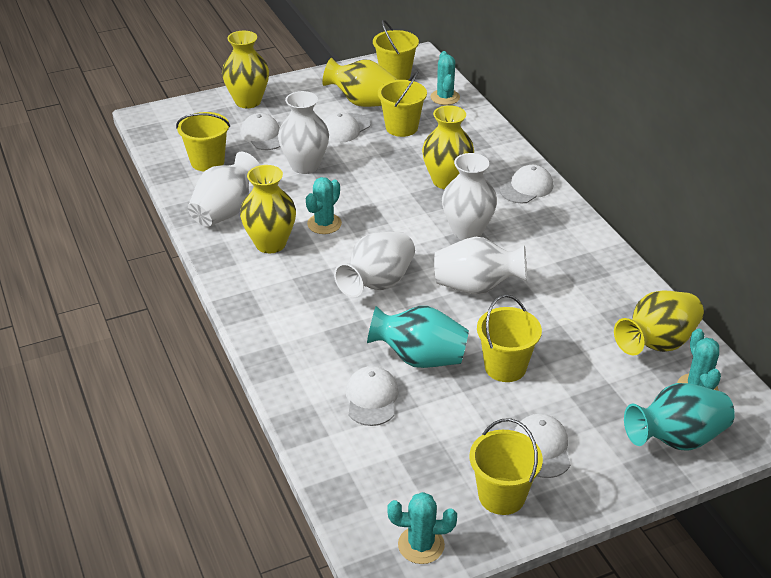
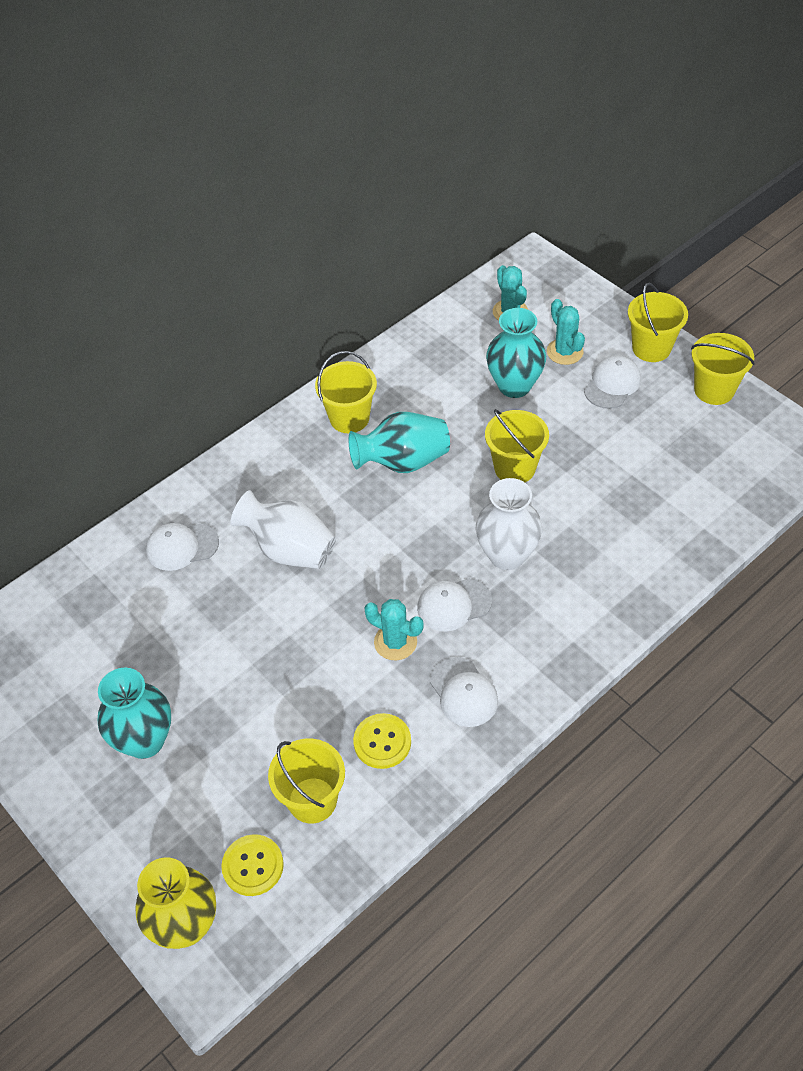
turquoise cactus: 4 -> 3
turquoise vase: 2 -> 3
white cap: 5 -> 4
white vase: 5 -> 2
yellow button: 0 -> 2
yellow vase: 5 -> 1

